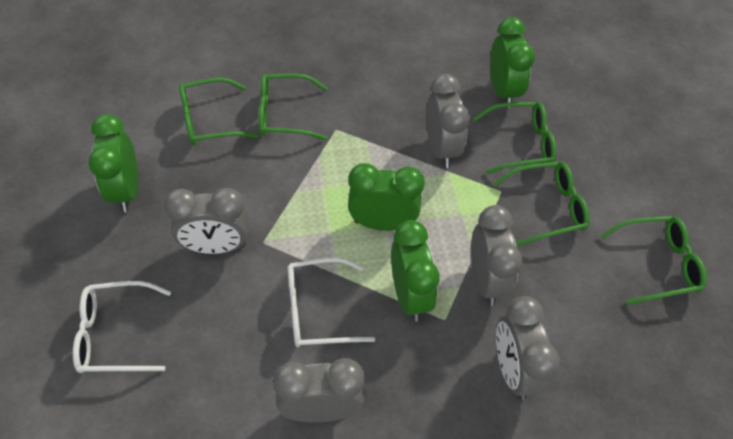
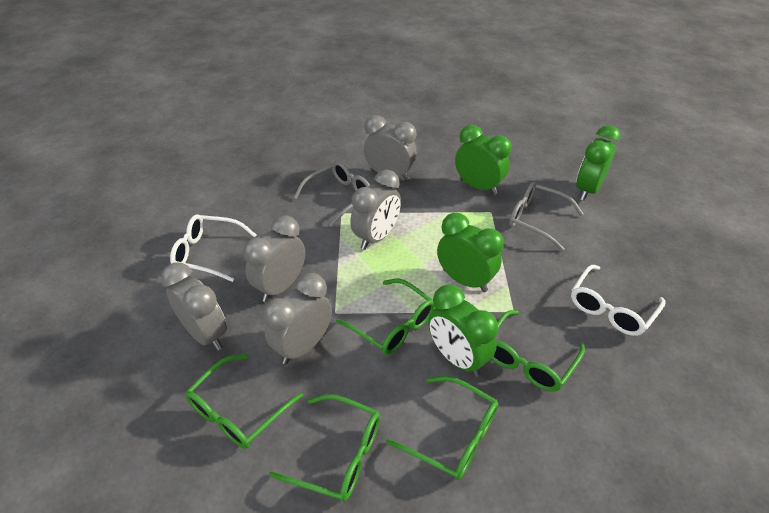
grey glasses: 0 -> 2

